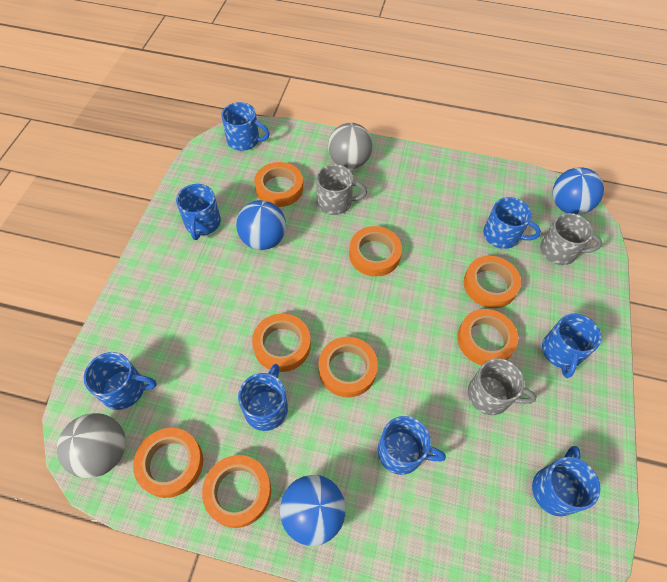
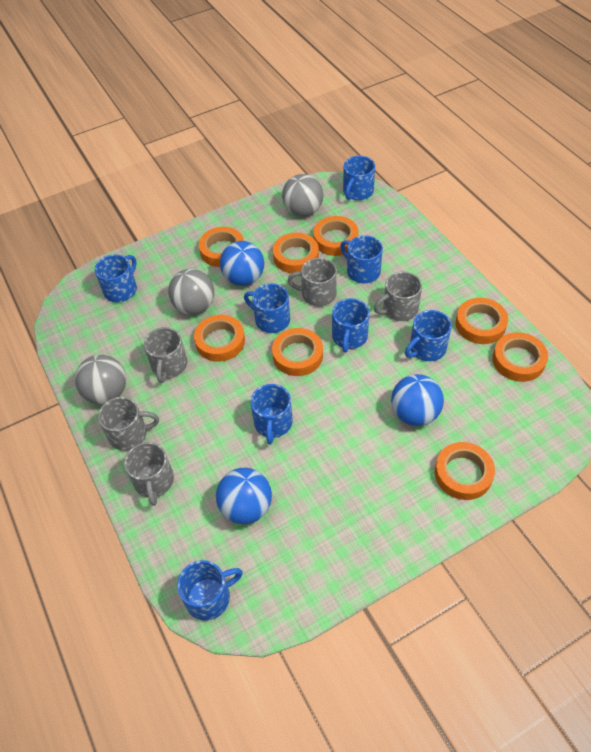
grey ball: 2 -> 3
grey mug: 3 -> 5

